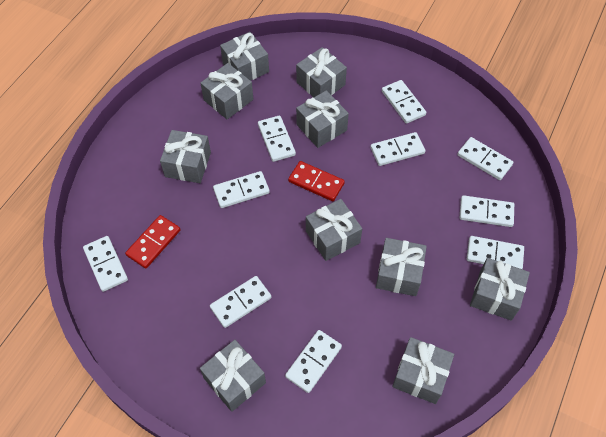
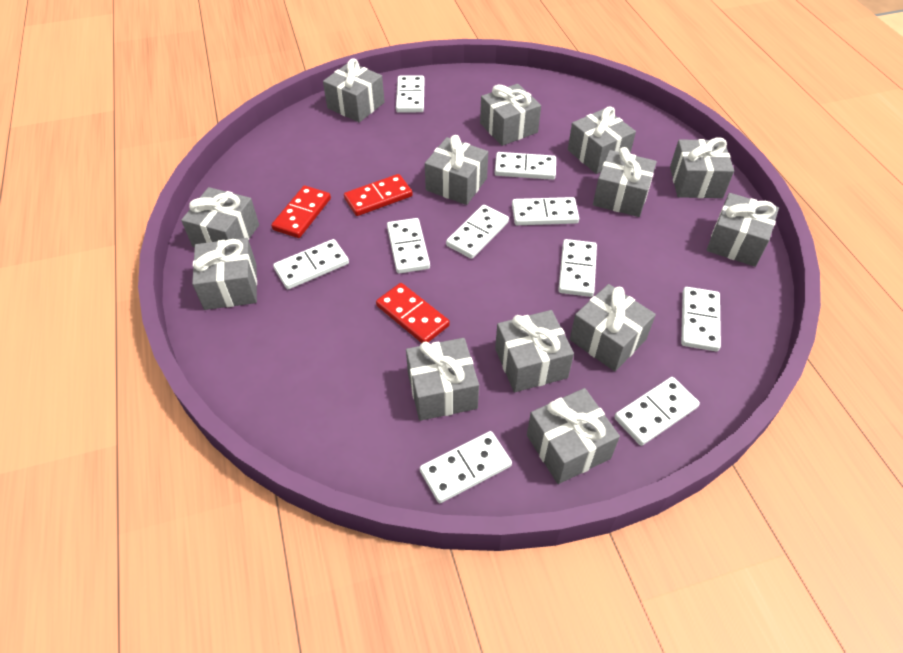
grey gift: 10 -> 13
red domino: 2 -> 3

